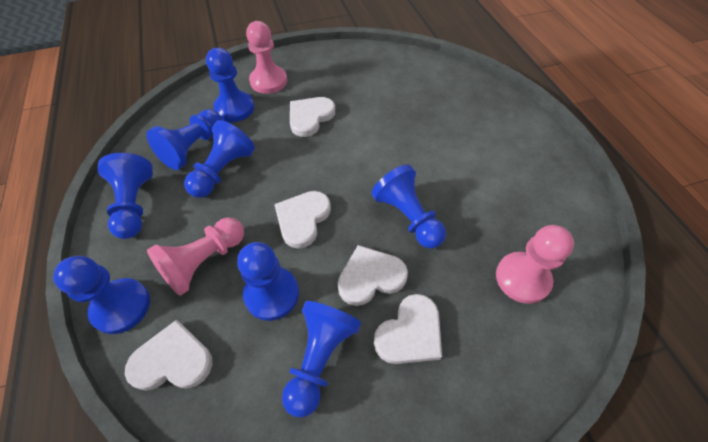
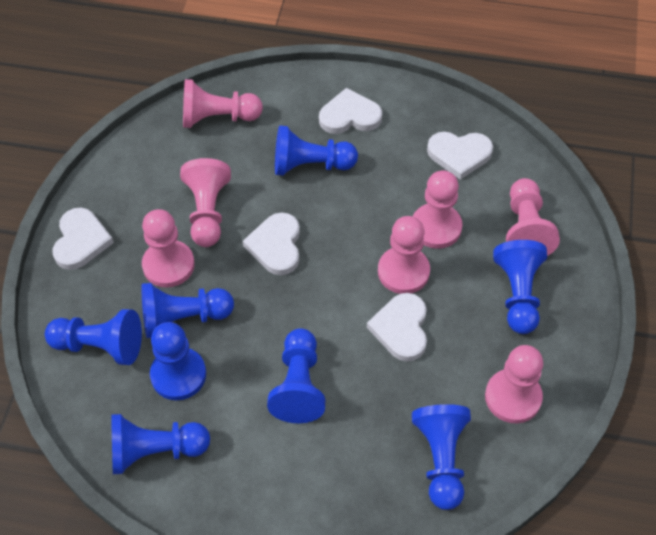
pink pawn: 3 -> 7

